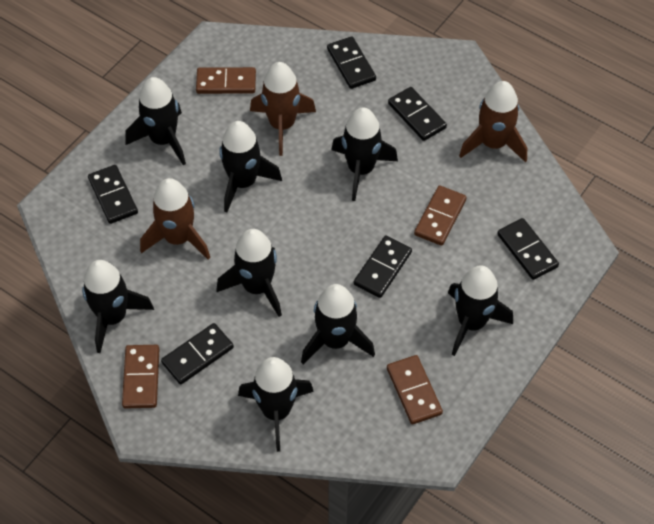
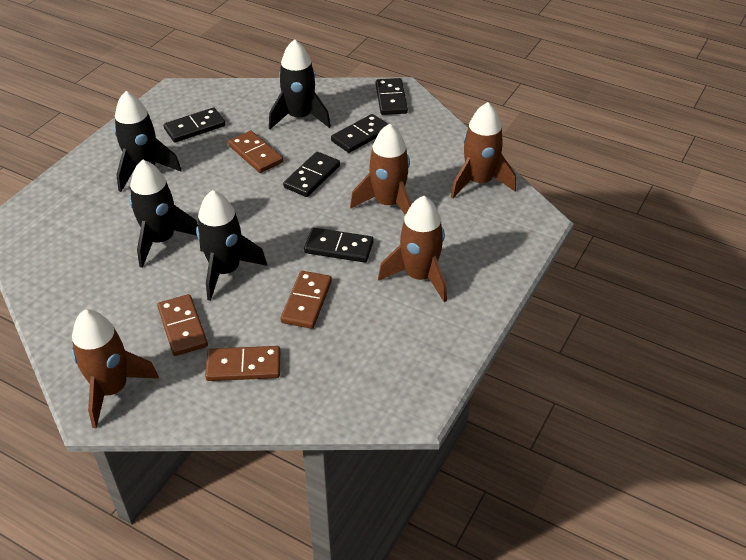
black domino: 6 -> 5
black rocket: 8 -> 4
brown rocket: 3 -> 4

